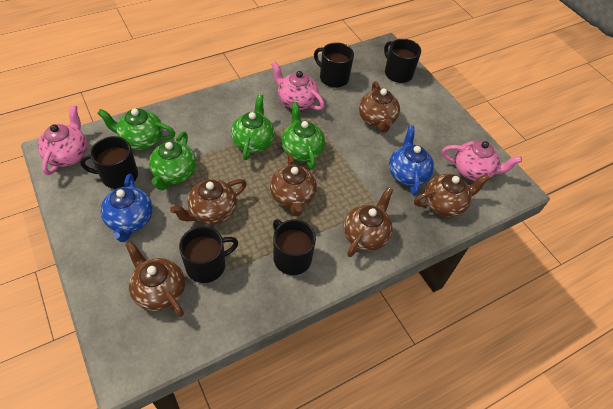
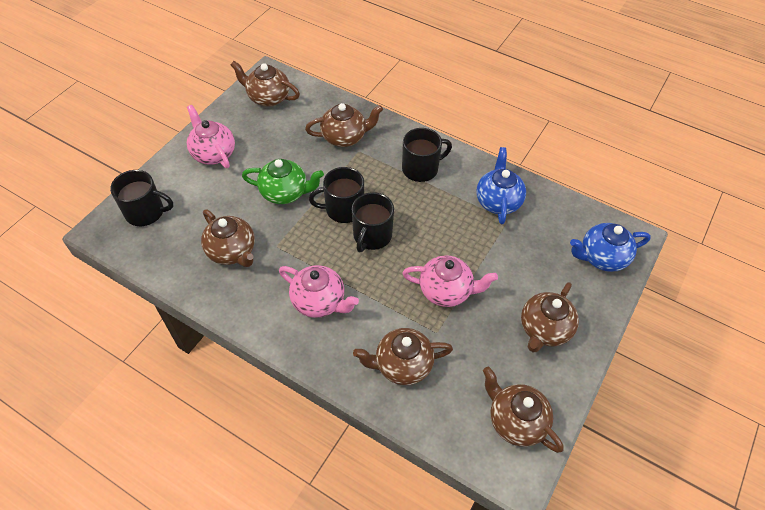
black mug: 5 -> 4
green teapot: 4 -> 1

